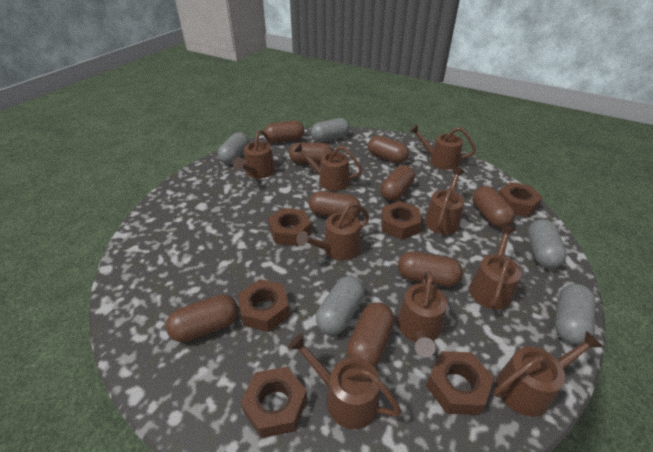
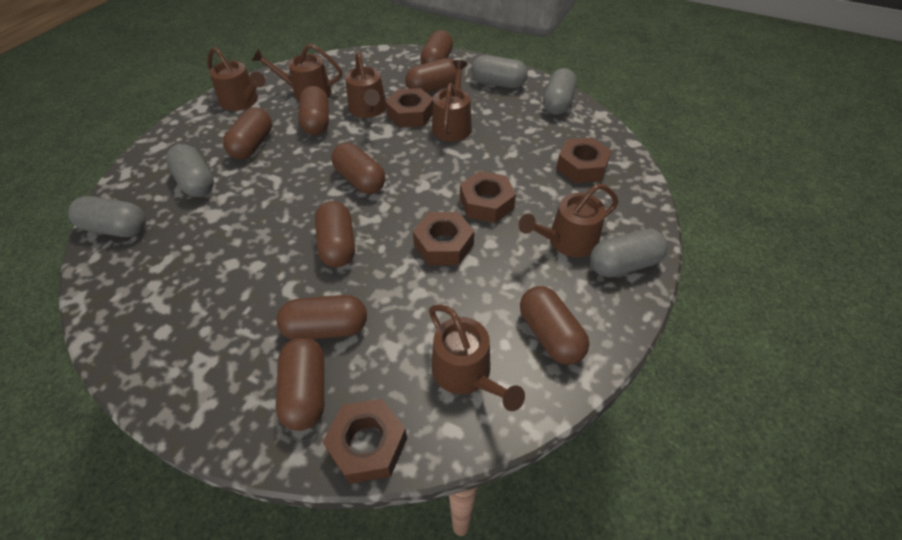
brown nut: 6 -> 5
brown watering can: 9 -> 6

